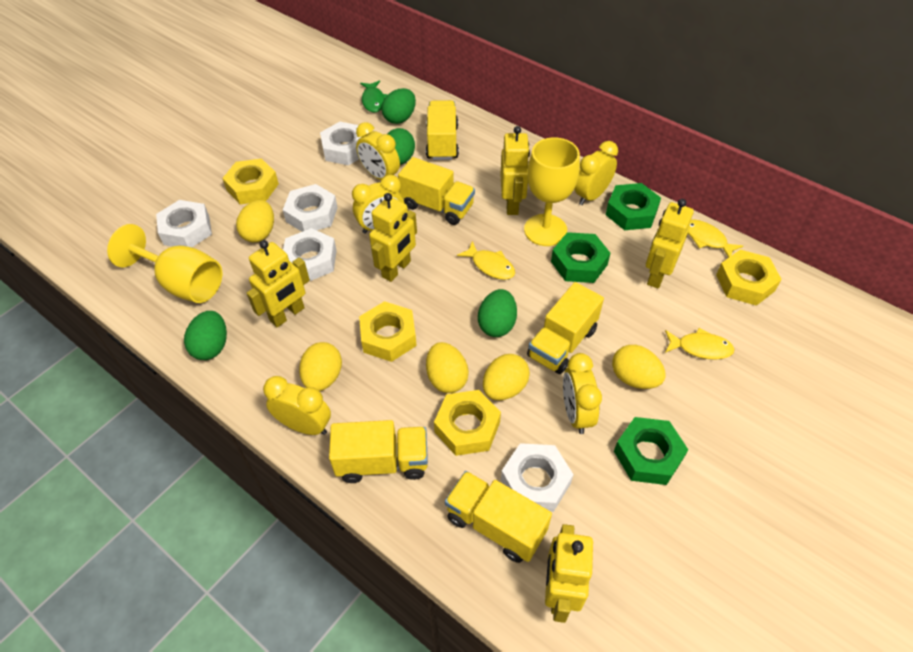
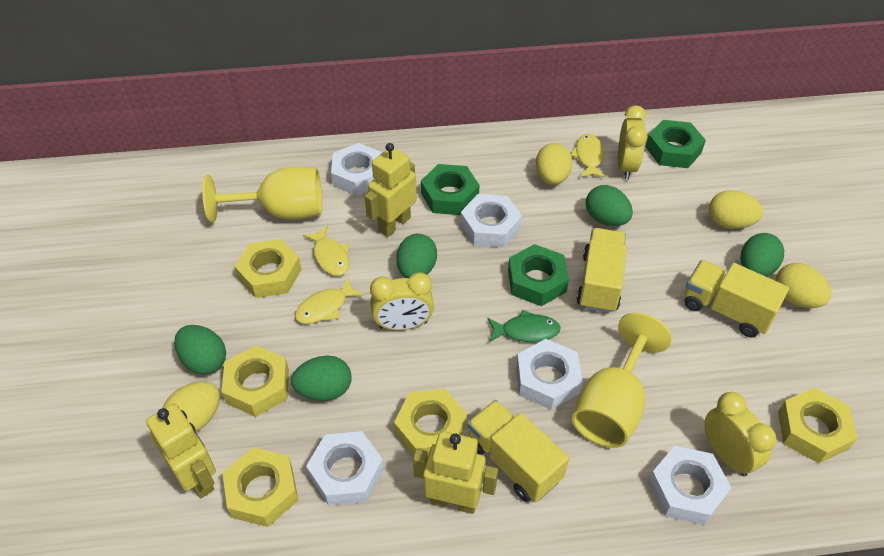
green egg: 4 -> 5
yellow clock: 5 -> 3
yellow egg: 5 -> 4
yellow nut: 4 -> 5
yellow robot: 5 -> 3
yellow truck: 5 -> 3

